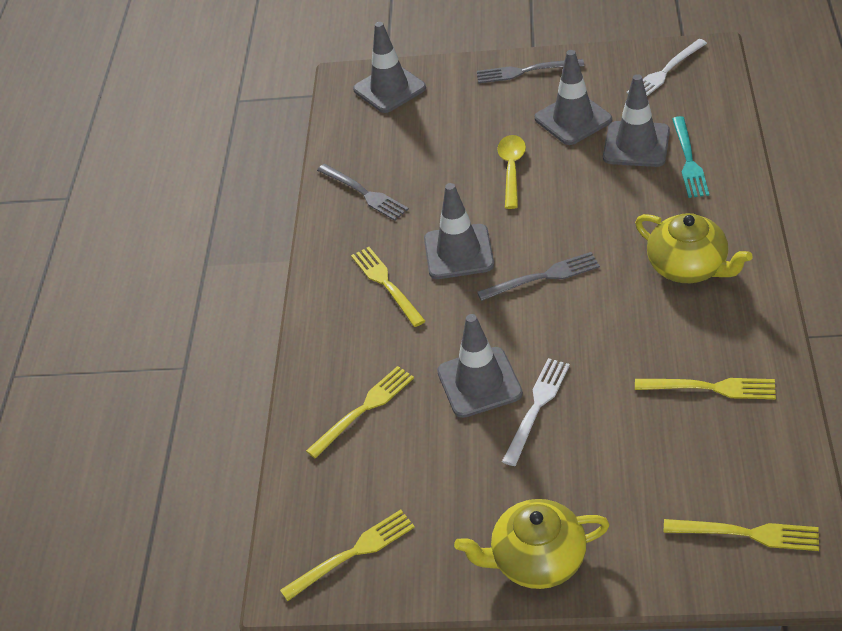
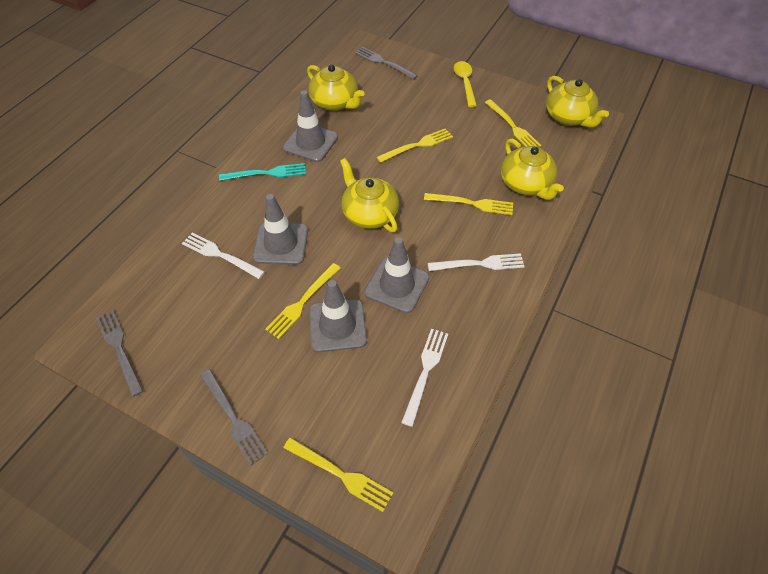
grey traffic cone: 5 -> 4
white fork: 2 -> 3
yellow teapot: 2 -> 4

